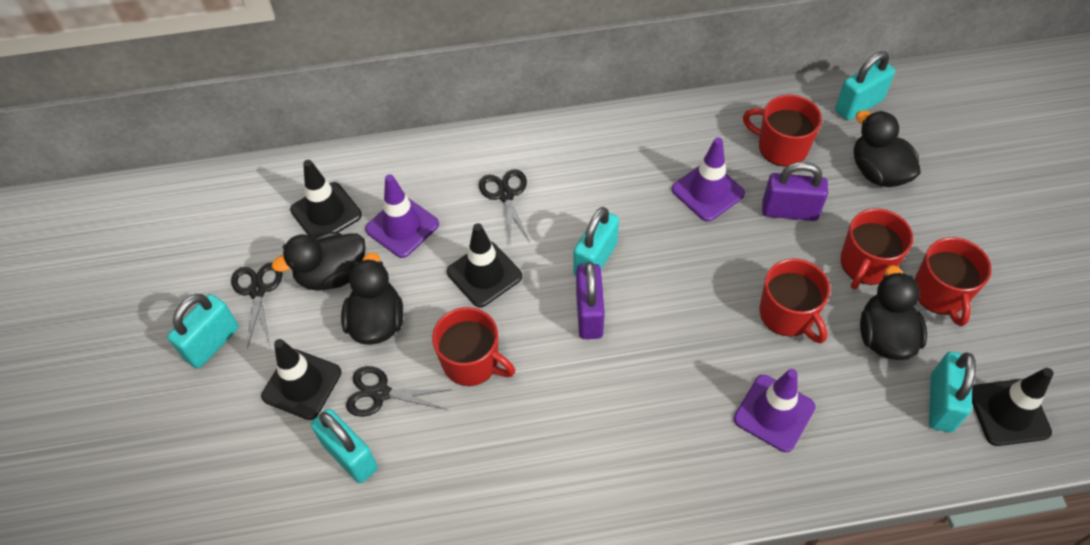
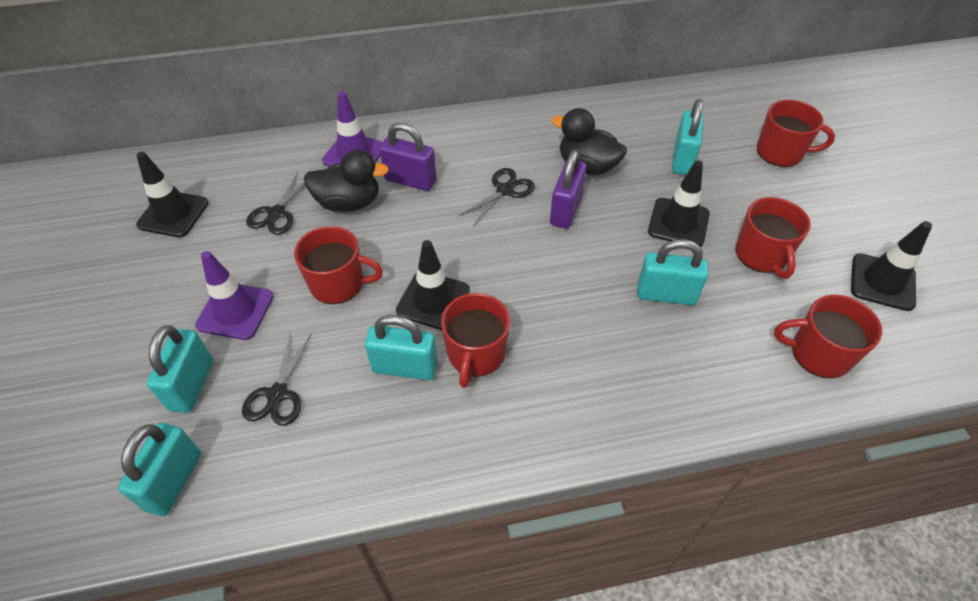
black duck: 4 -> 2
purple traffic cone: 3 -> 2

